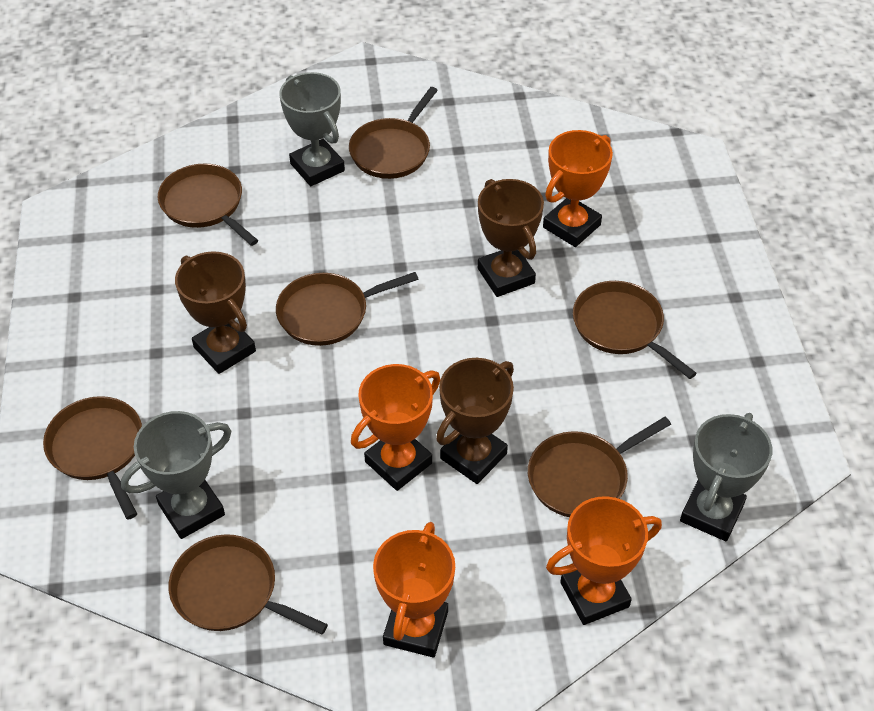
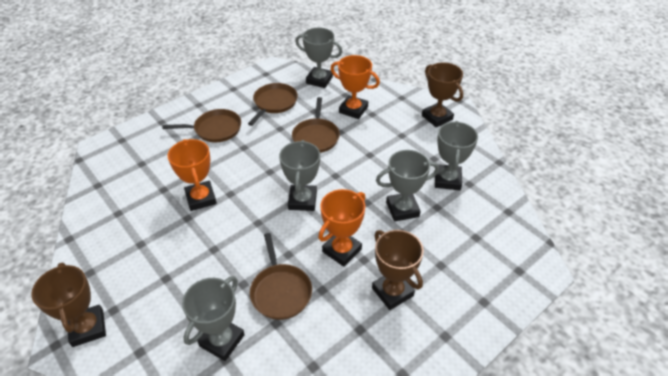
brown pan: 7 -> 4
grey trophy: 3 -> 5
orange trophy: 4 -> 3

